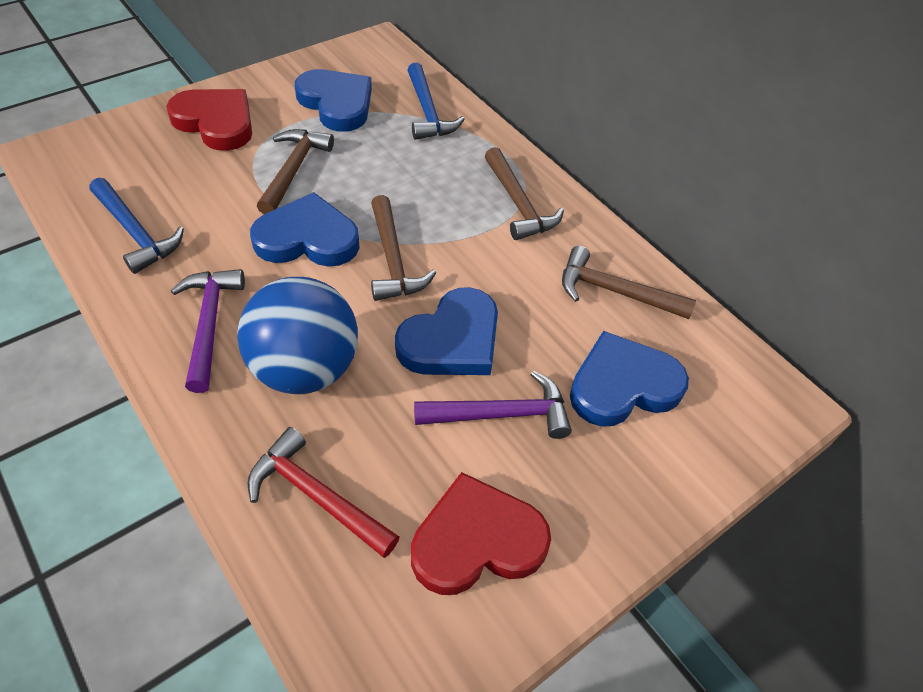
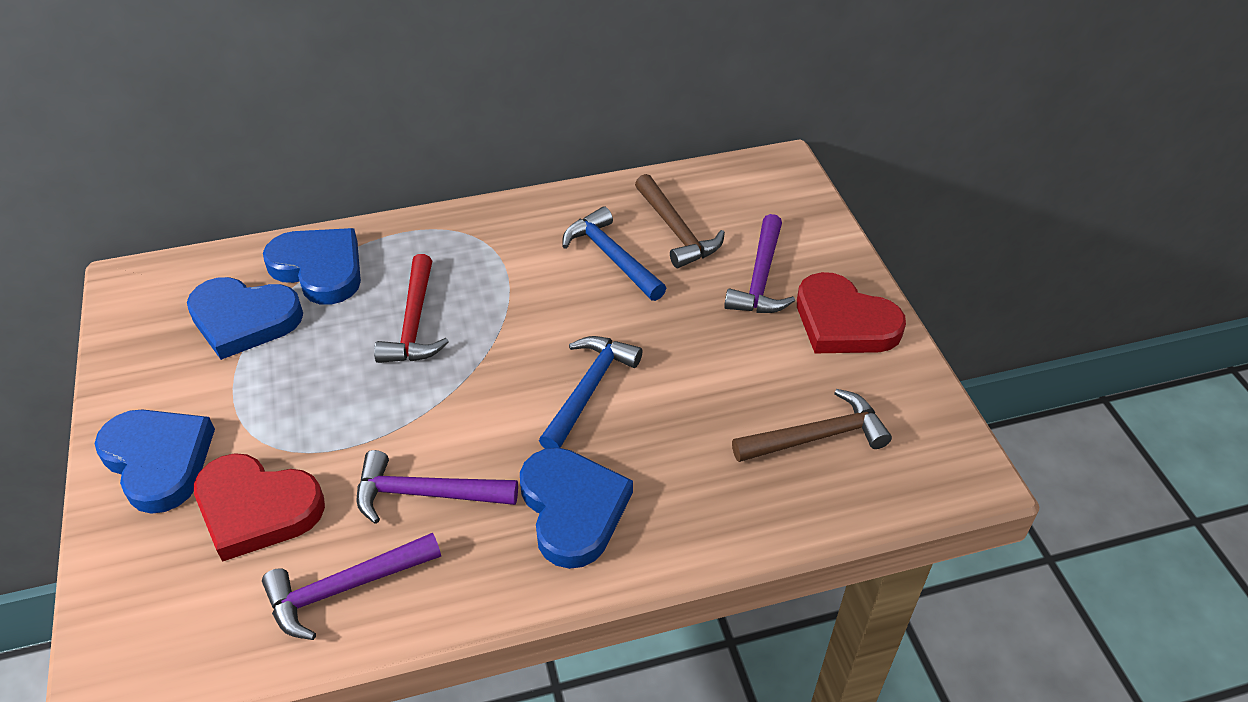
blue ball: 1 -> 0
brown hammer: 4 -> 2
purple hammer: 2 -> 3

